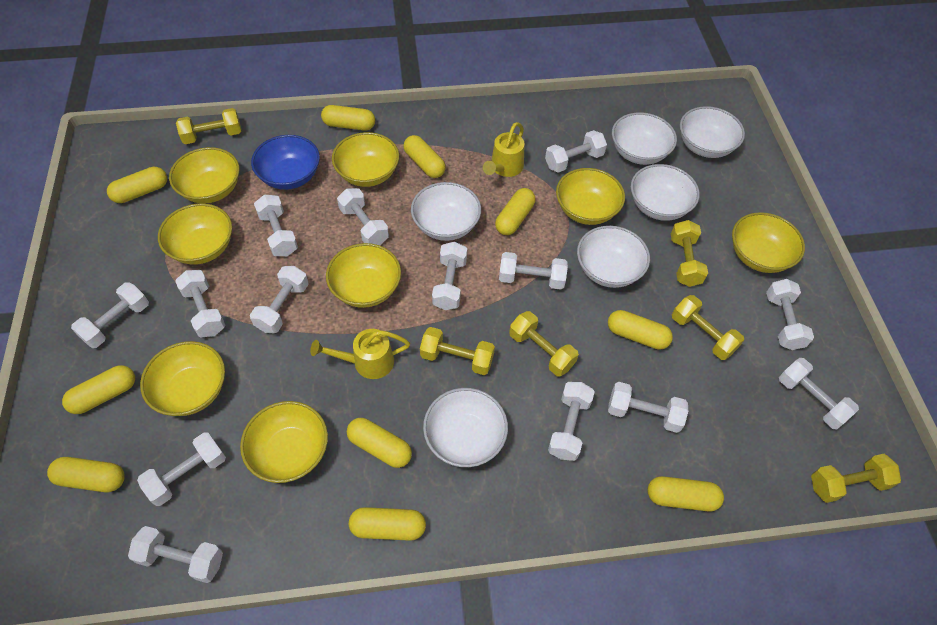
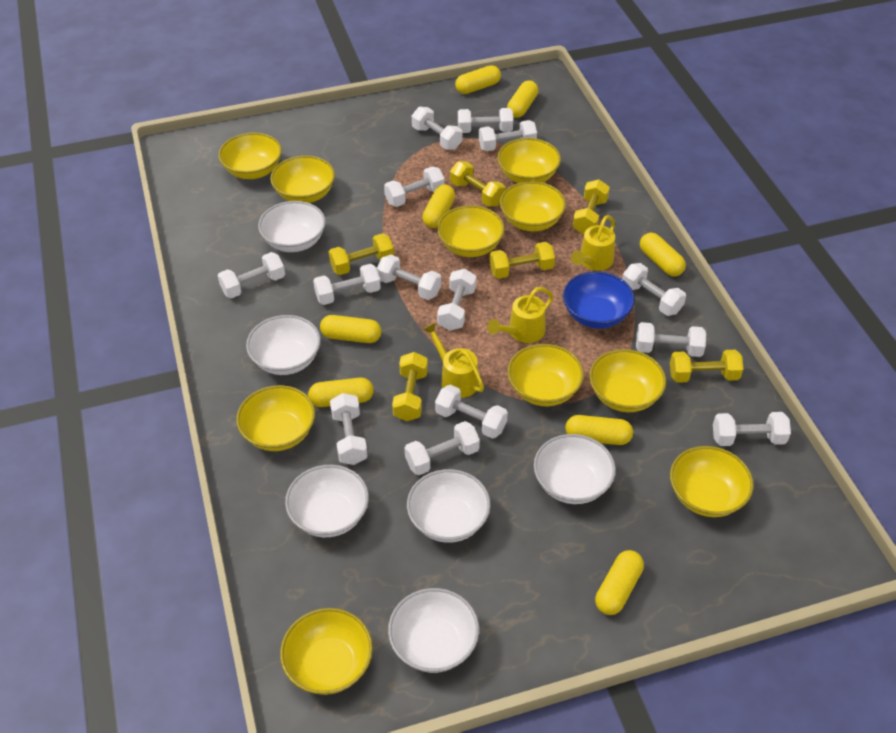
yellow bowl: 8 -> 10
yellow capsule: 10 -> 8
yellow watering can: 2 -> 3

